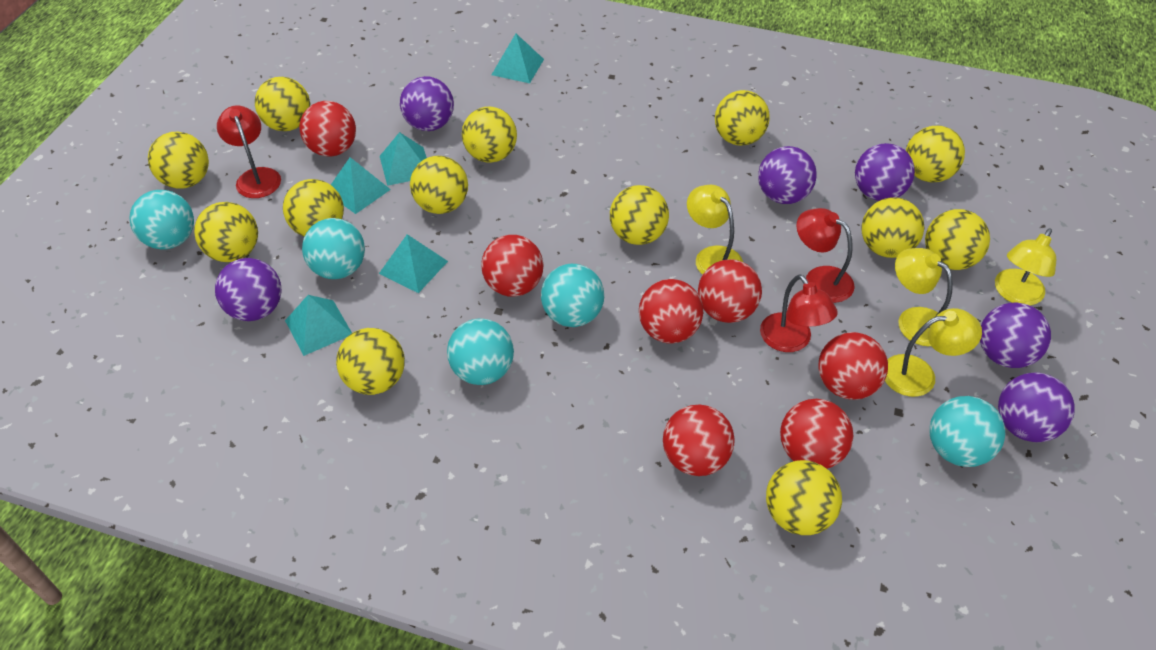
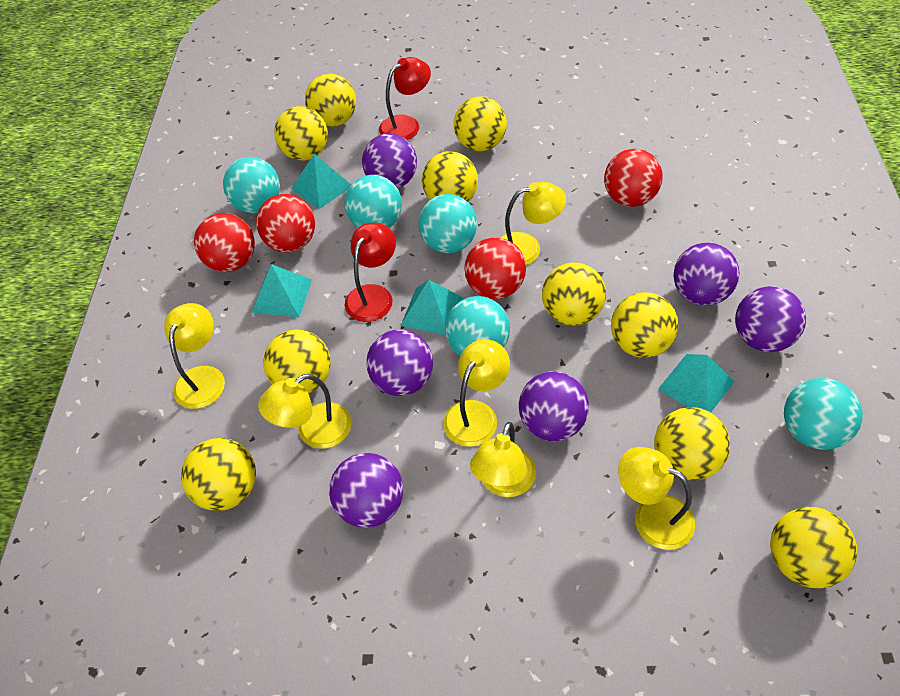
red ball: 7 -> 4
red lamp: 3 -> 2
turquoise pyramid: 5 -> 4
yellow ball: 13 -> 10
yellow lamp: 4 -> 6

